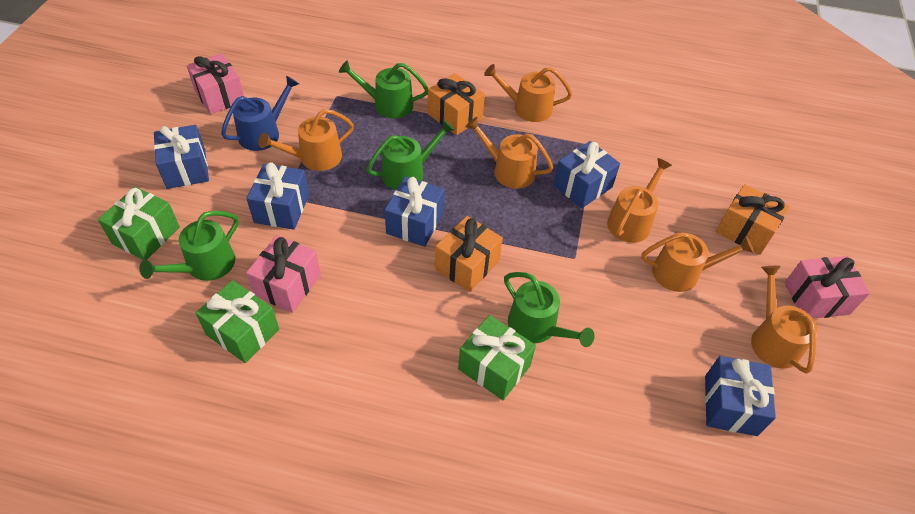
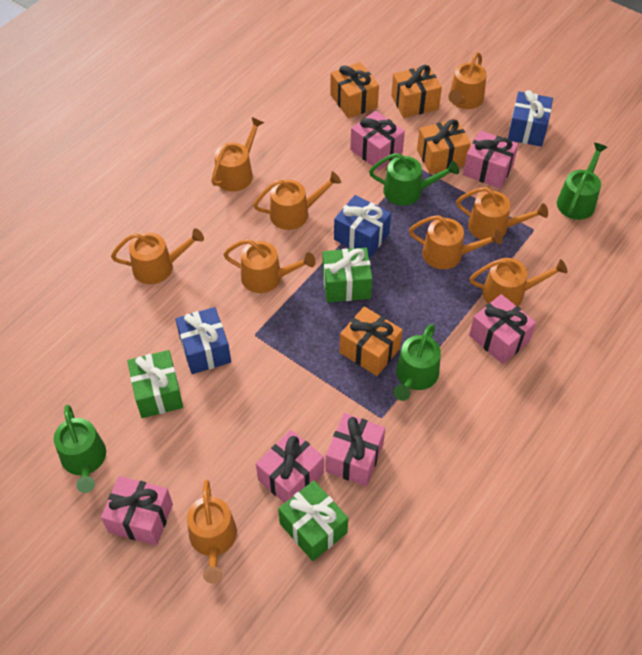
blue gift: 5 -> 3
blue watering can: 1 -> 0
orange gift: 3 -> 4
orange watering can: 6 -> 9
pink gift: 3 -> 6

